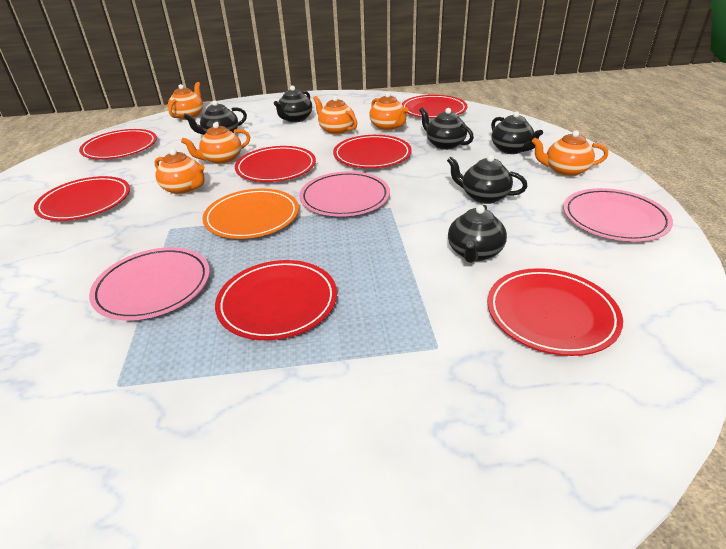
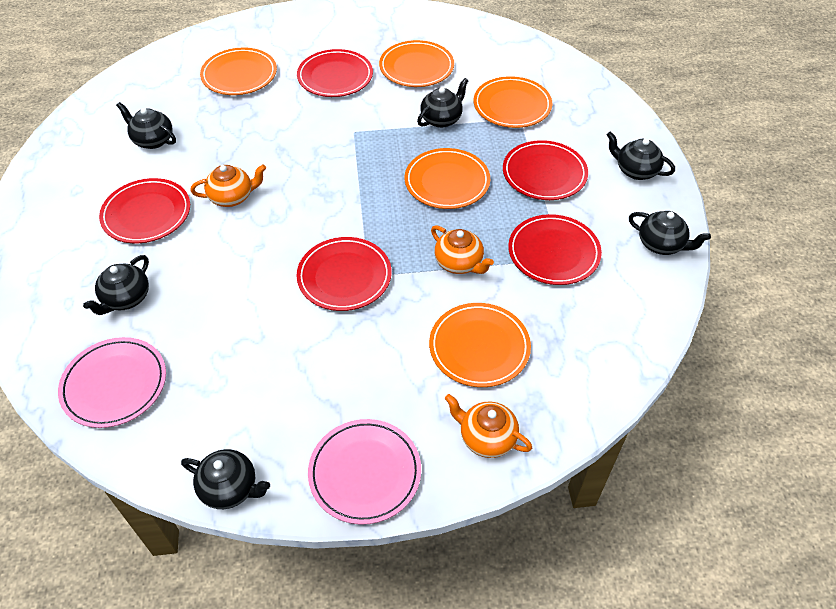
orange plate: 1 -> 5
orange teapot: 6 -> 3
pink plate: 3 -> 2
red plate: 7 -> 5

